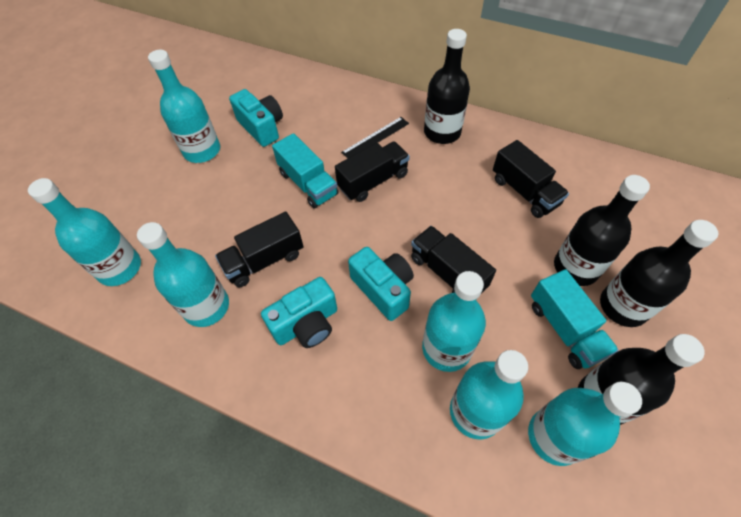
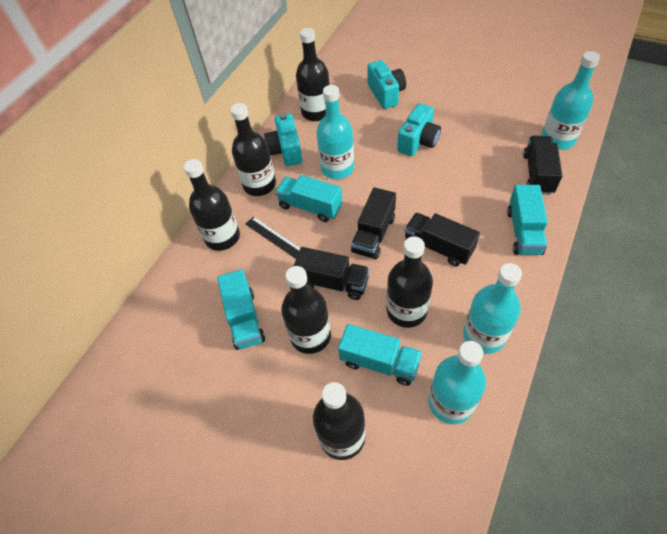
black bottle: 4 -> 6
turquoise bottle: 6 -> 4
turquoise truck: 2 -> 4

